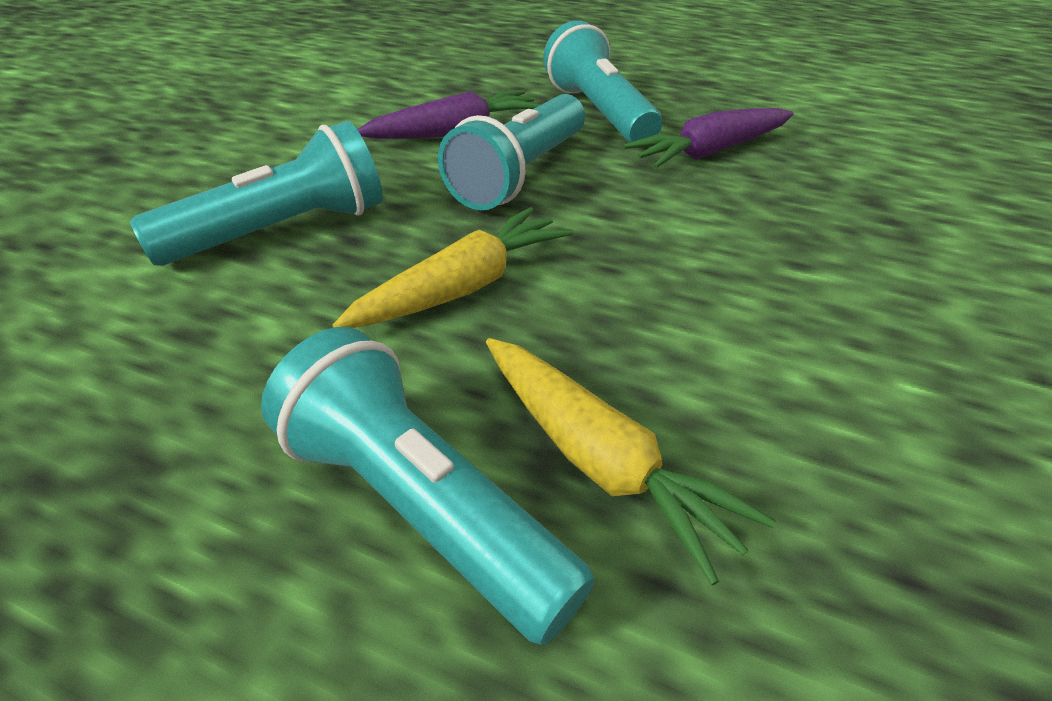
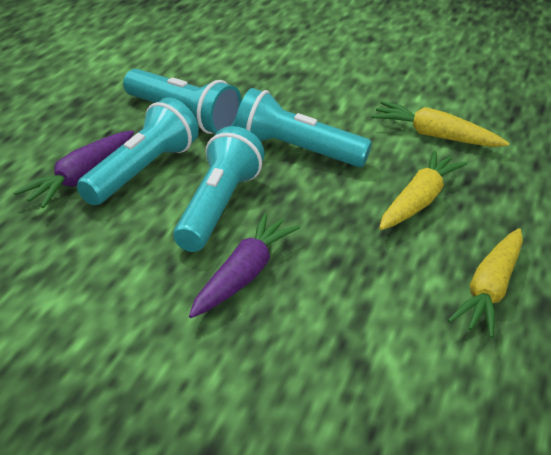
yellow carrot: 2 -> 3

